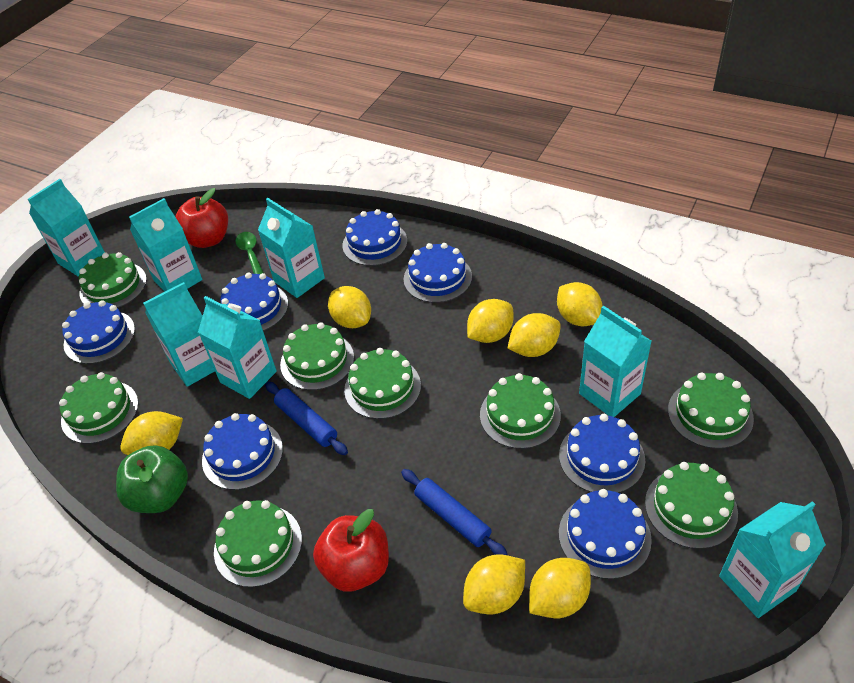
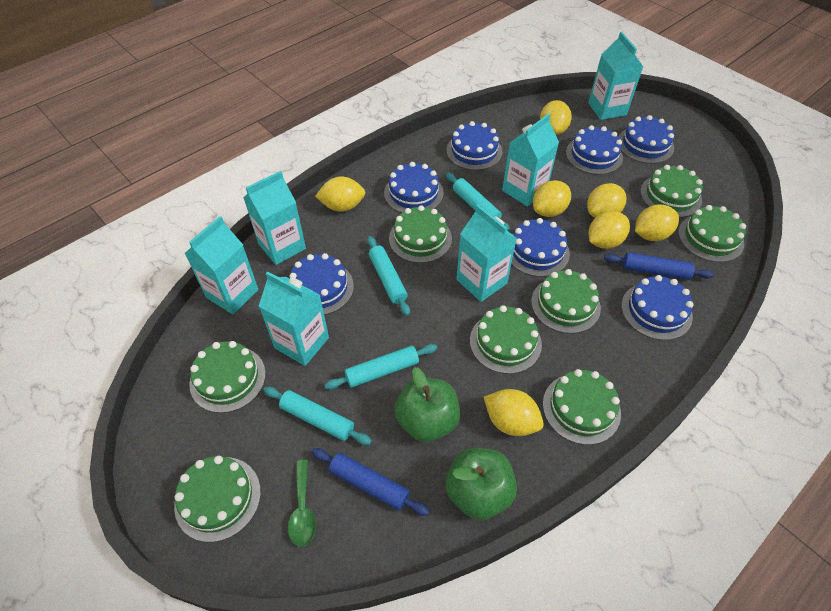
green apple: 1 -> 2
red apple: 2 -> 0
turquoise carton: 7 -> 6
turquoise rolling pin: 0 -> 4

